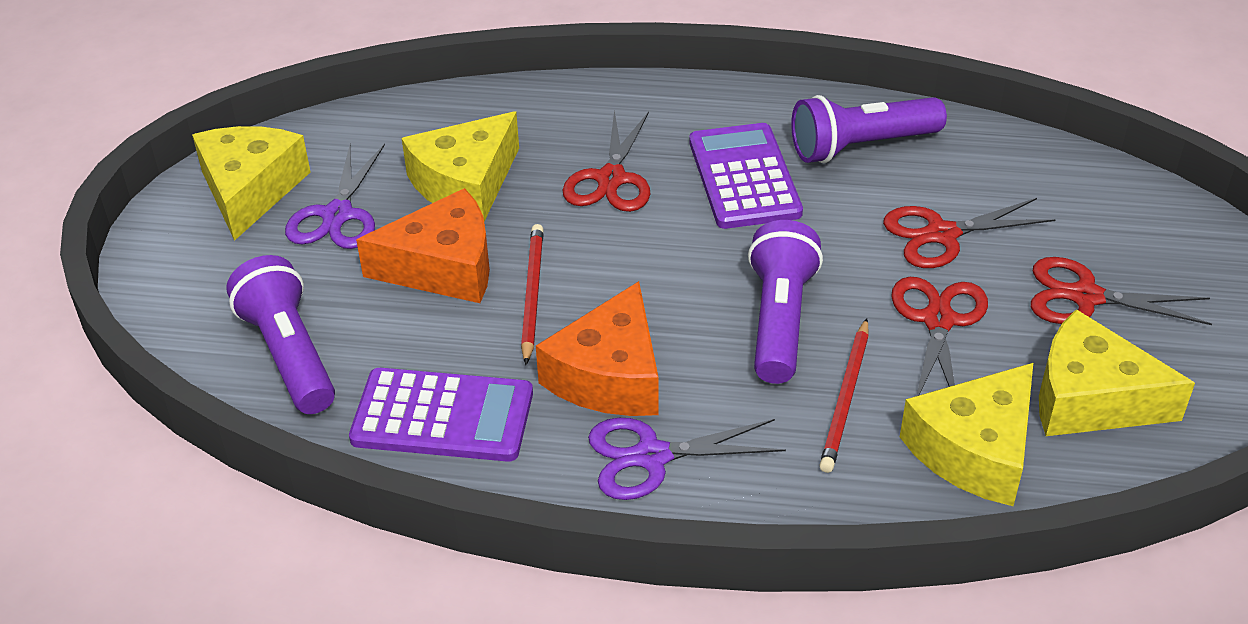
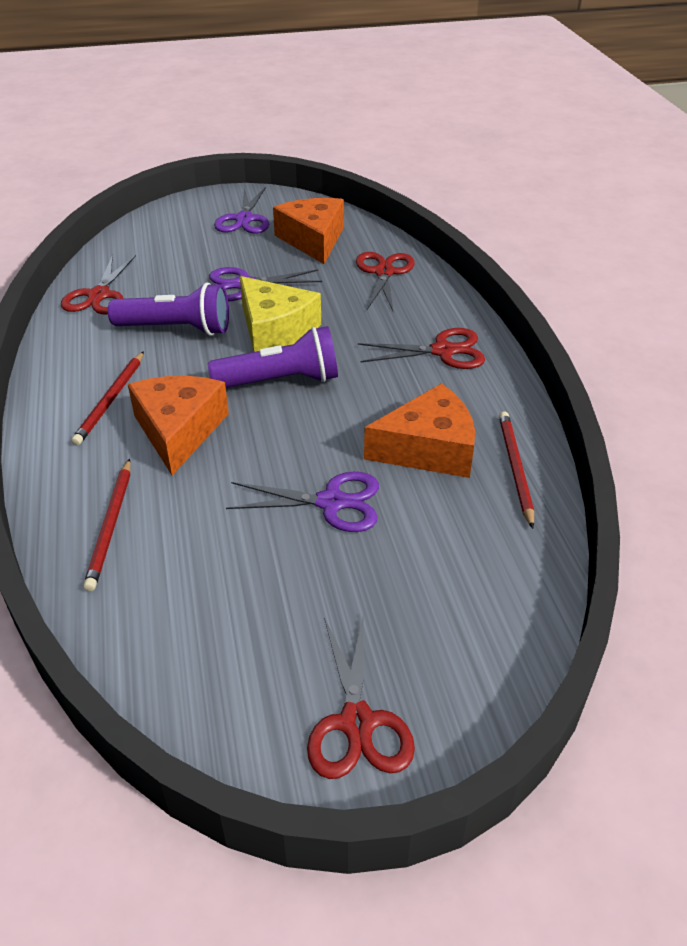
orange cheese: 2 -> 3
purple calculator: 2 -> 0
purple flashlight: 3 -> 2
purple scissors: 2 -> 3
red pencil: 2 -> 3
yellow cheese: 4 -> 1

